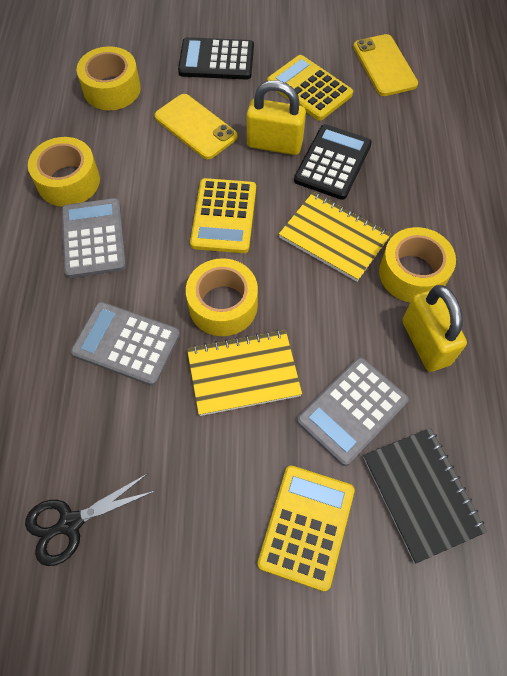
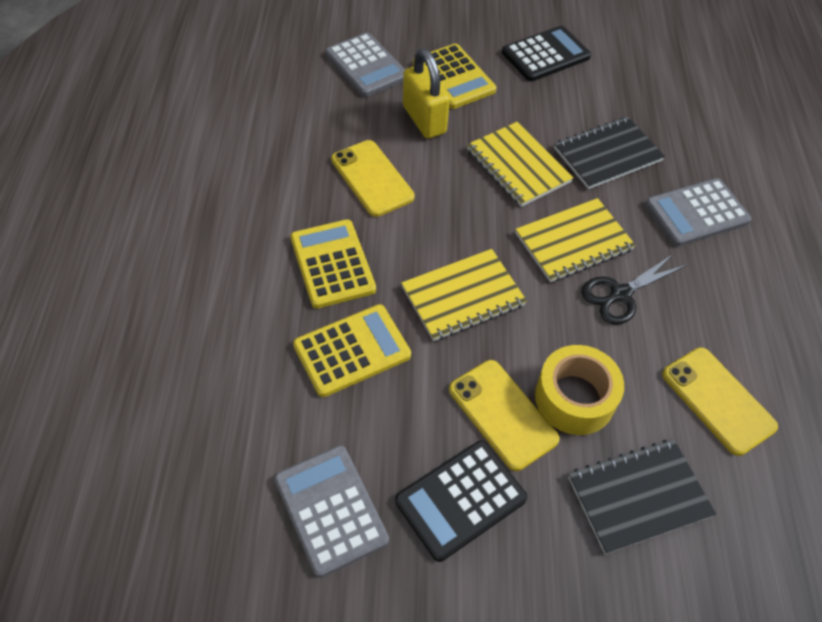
black notebook: 1 -> 2
yellow notebook: 2 -> 3
yellow padlock: 2 -> 1
yellow phone: 2 -> 3
yellow tape: 4 -> 1

